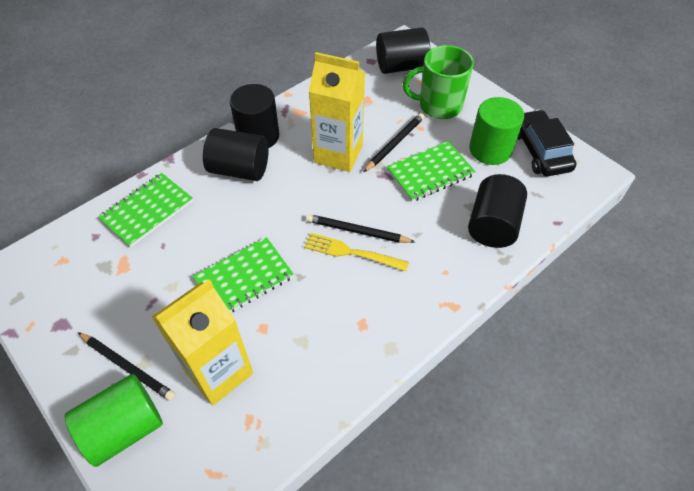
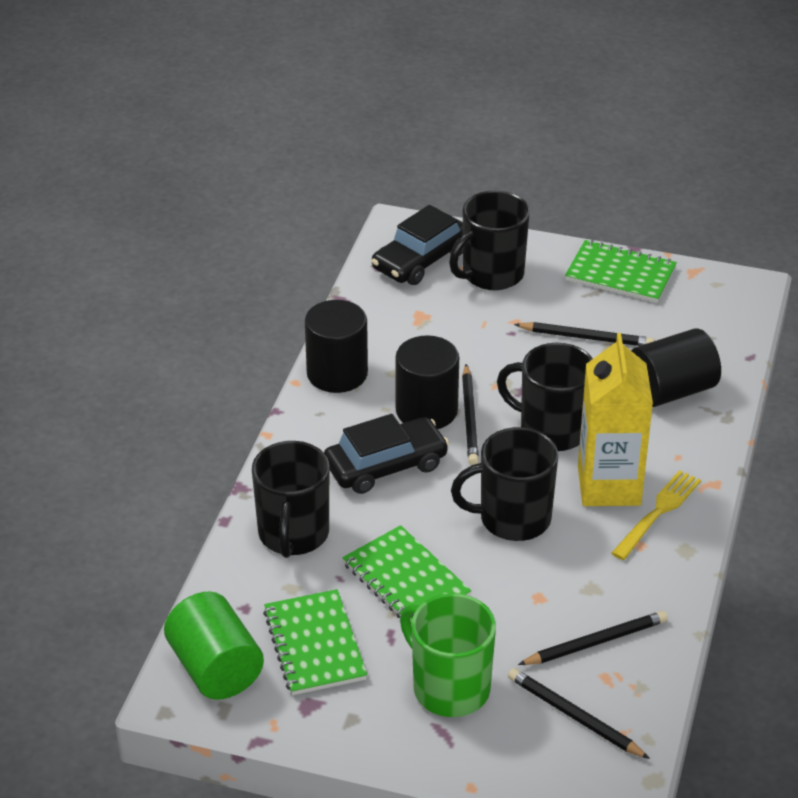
black car: 1 -> 2
black cylinder: 4 -> 3
black mug: 0 -> 4
black pencil: 3 -> 4
green cylinder: 2 -> 1
yellow carton: 2 -> 1

